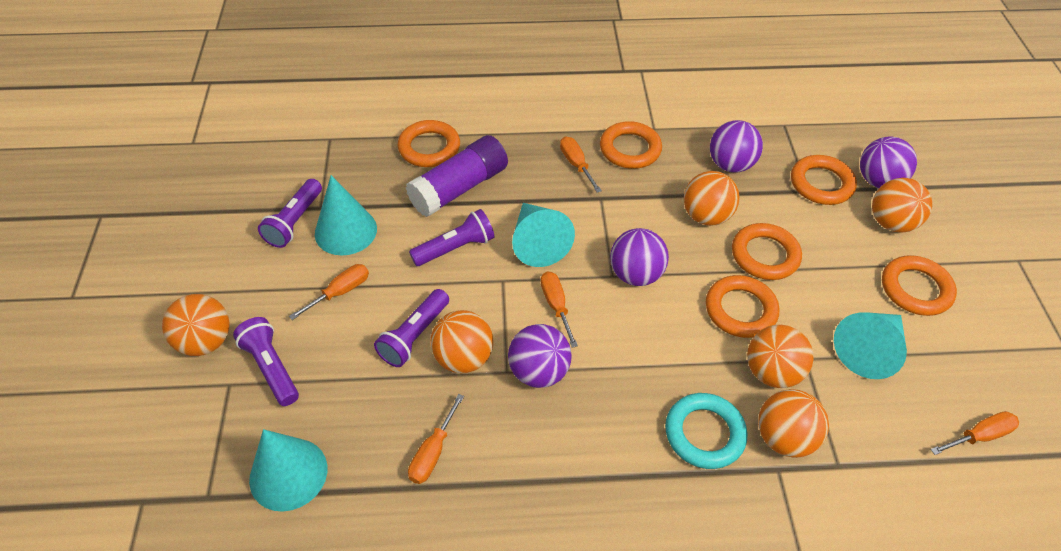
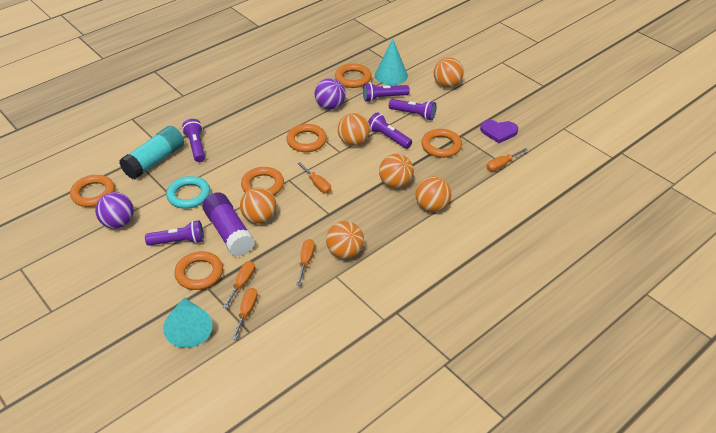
purple ball: 4 -> 2
purple flashlight: 4 -> 5
purple heart: 0 -> 1
turquoise cone: 4 -> 2
turquoise glue stick: 0 -> 1

